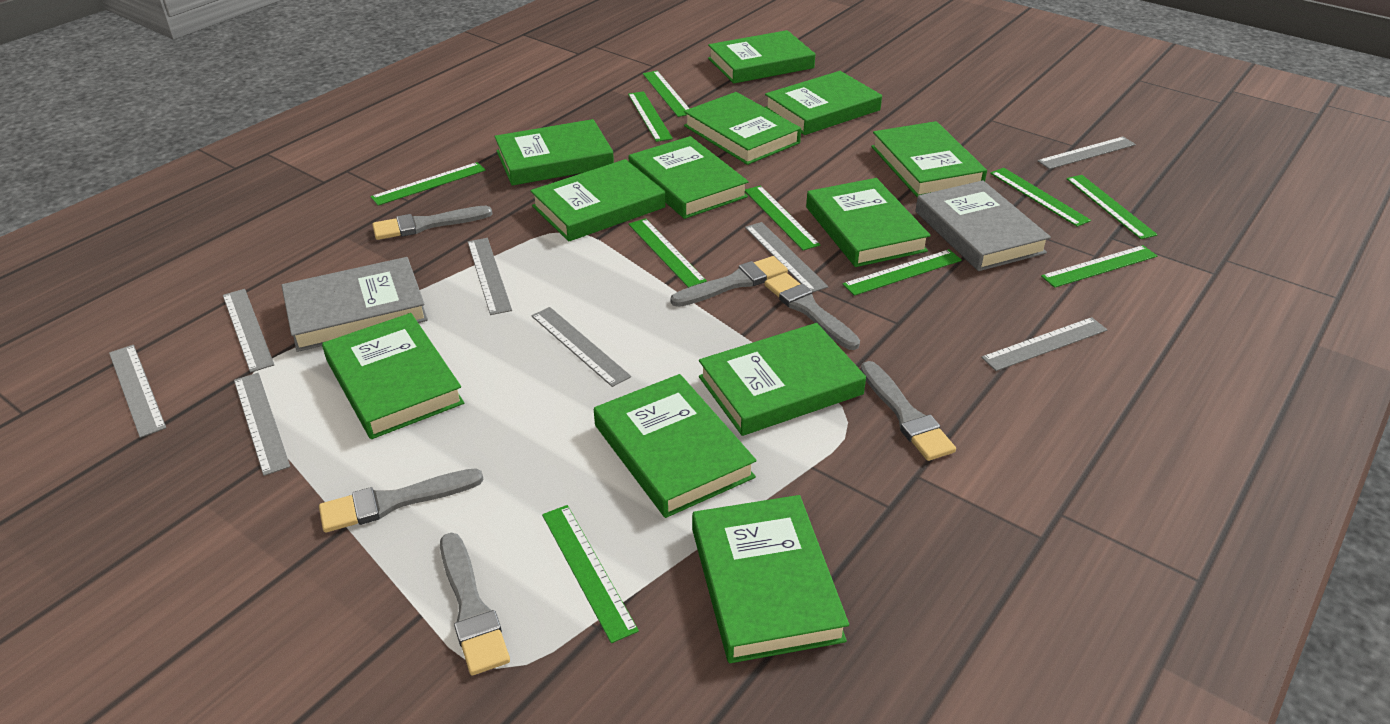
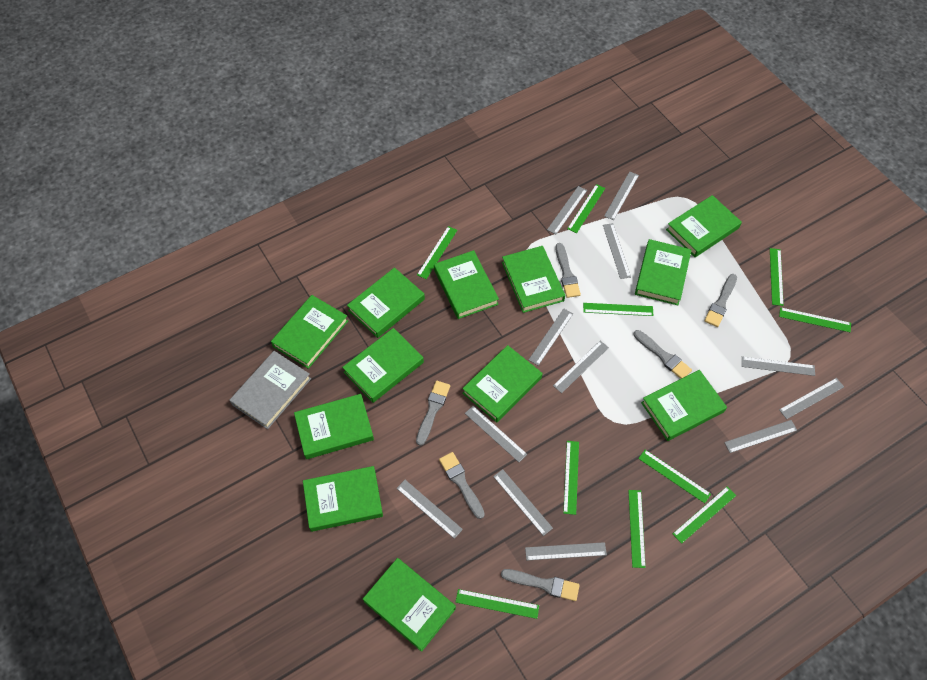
grey book: 2 -> 1
grey ruler: 8 -> 12

